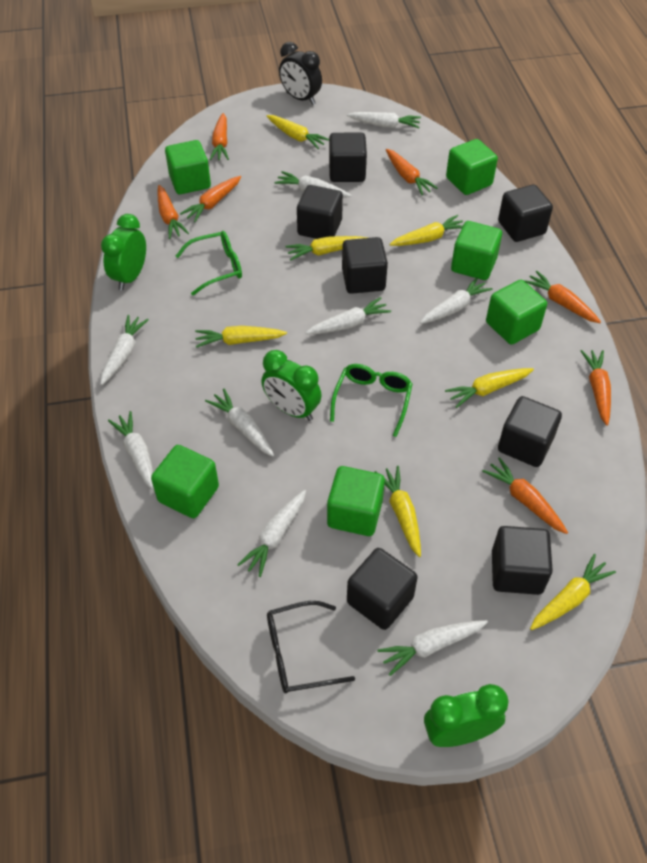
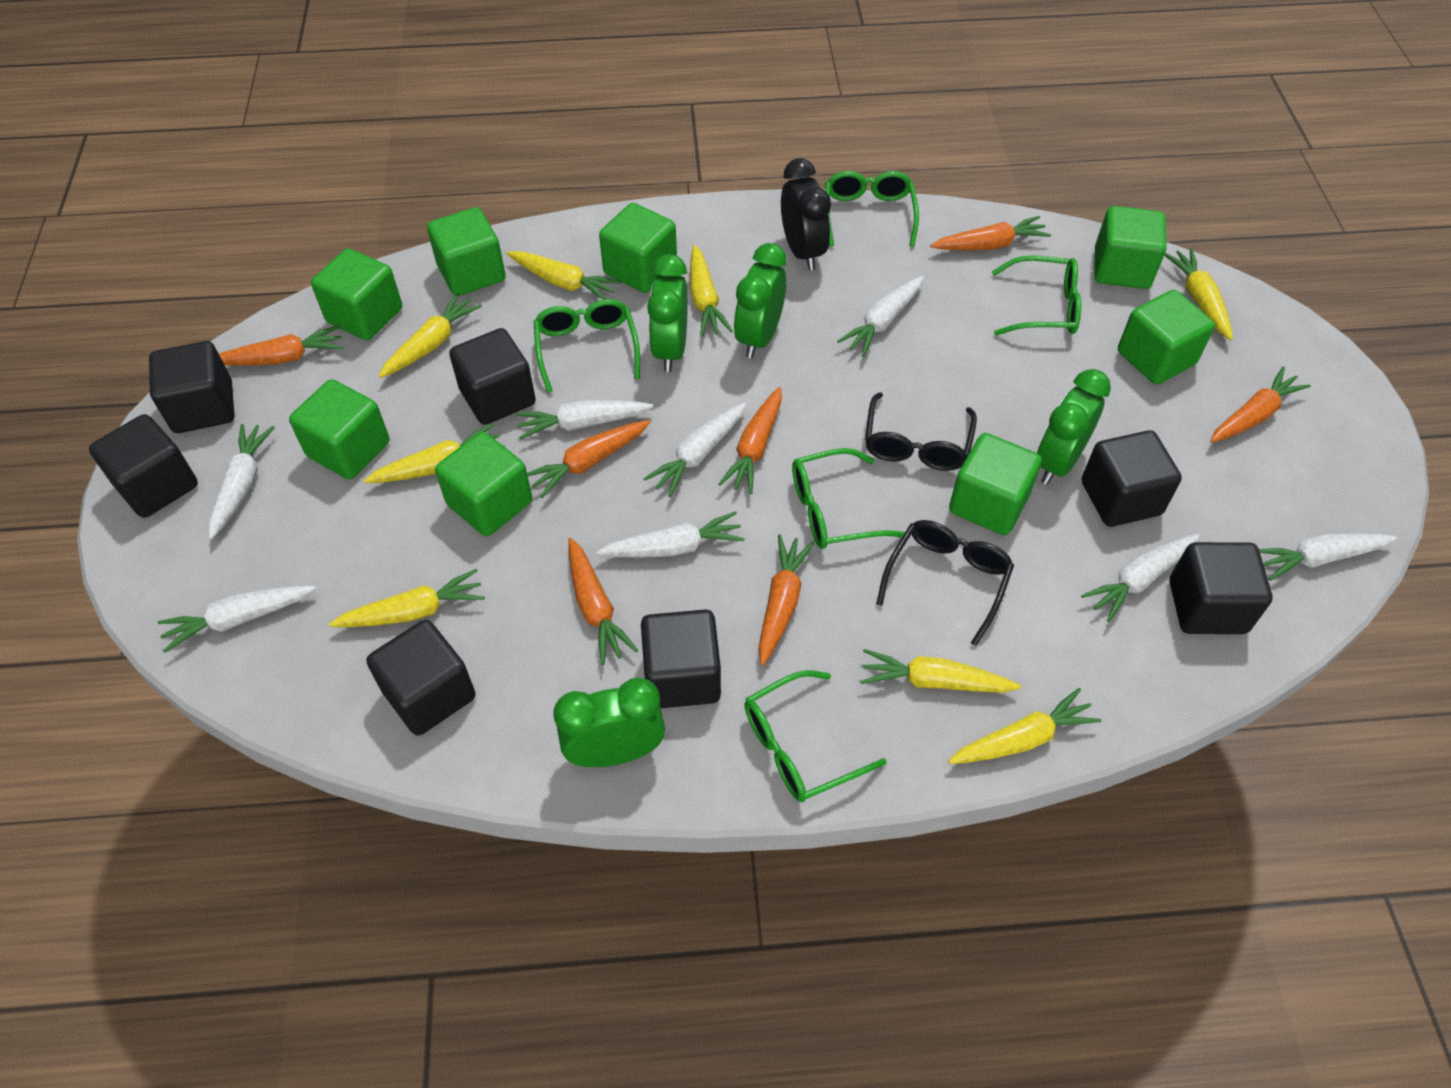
black glasses: 1 -> 2
green clock: 3 -> 4
green cube: 6 -> 8
green glasses: 2 -> 5
white carrot: 9 -> 8
yellow carrot: 7 -> 8

